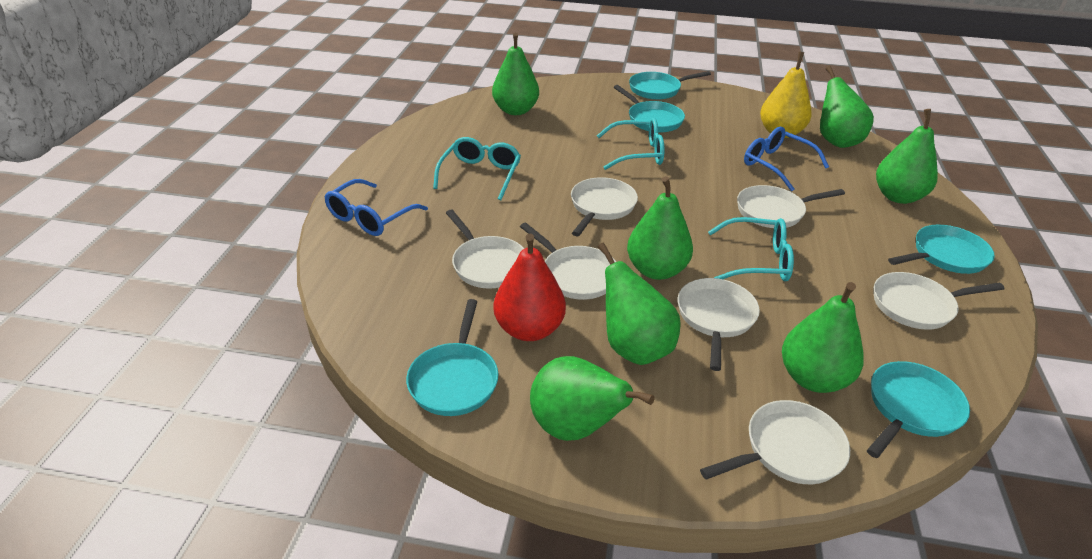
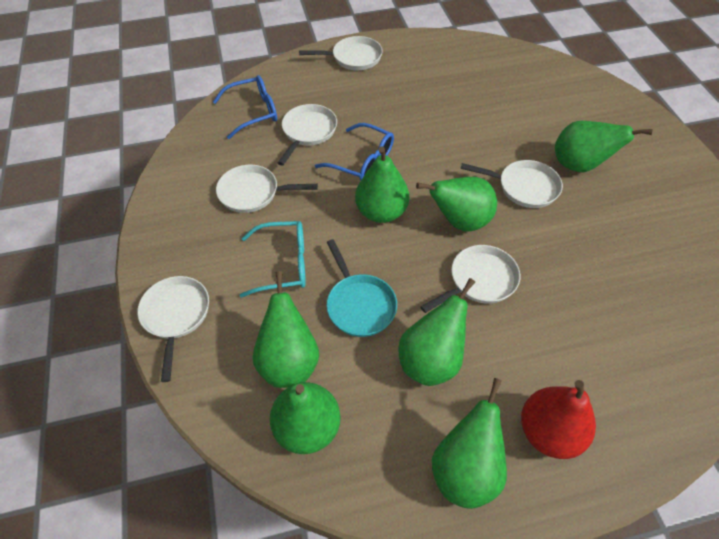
turquoise glasses: 3 -> 1
turquoise pan: 5 -> 1
white pan: 7 -> 6
yellow pear: 1 -> 0

